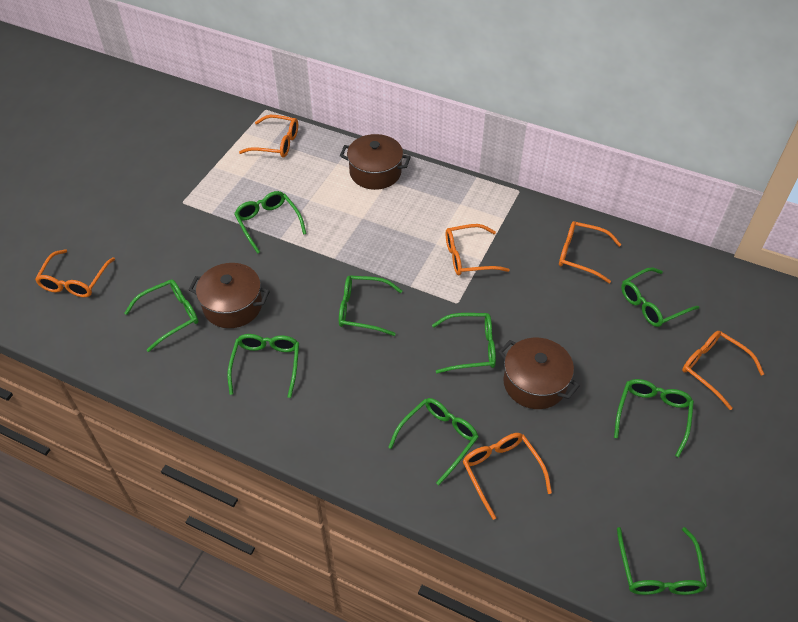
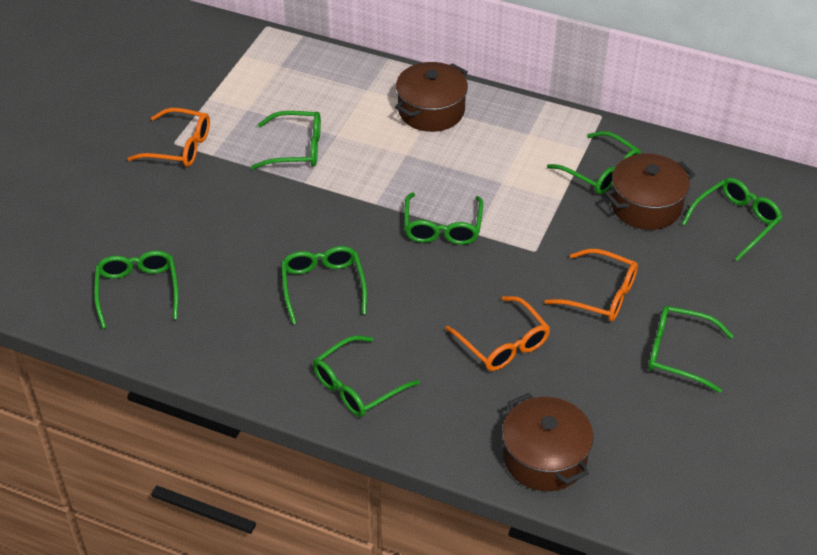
green glasses: 9 -> 8
orange glasses: 6 -> 3

